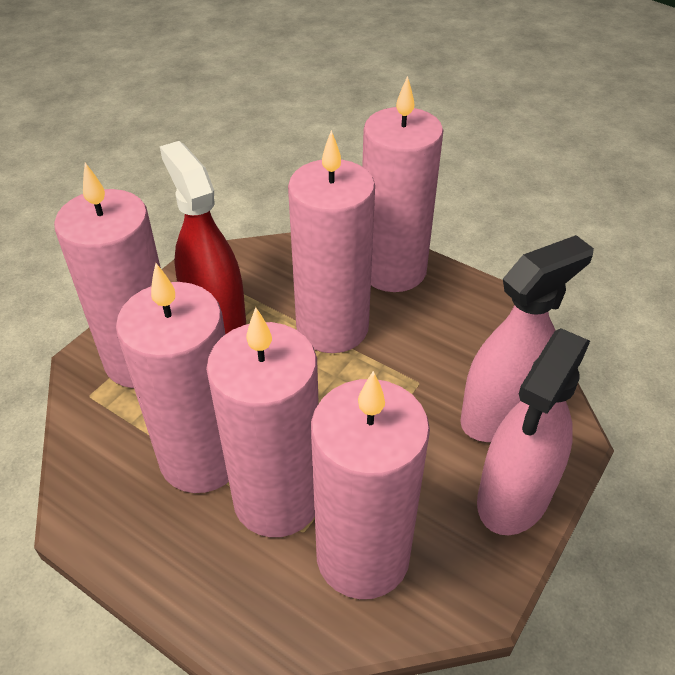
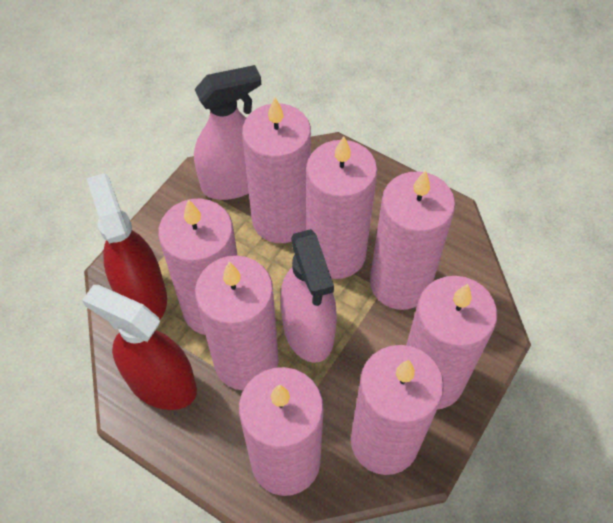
pink candle: 6 -> 8
red spray bottle: 1 -> 2

